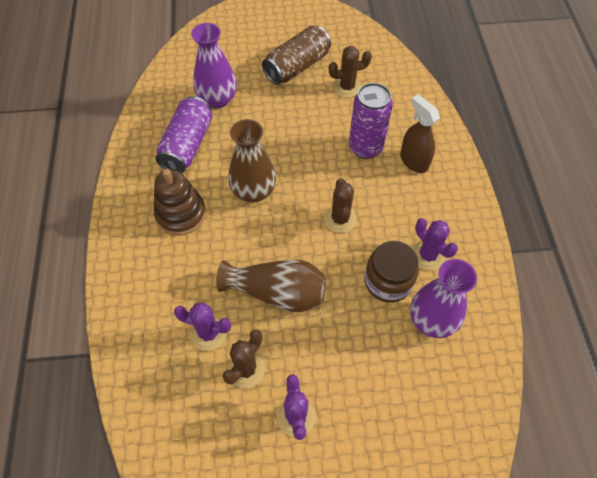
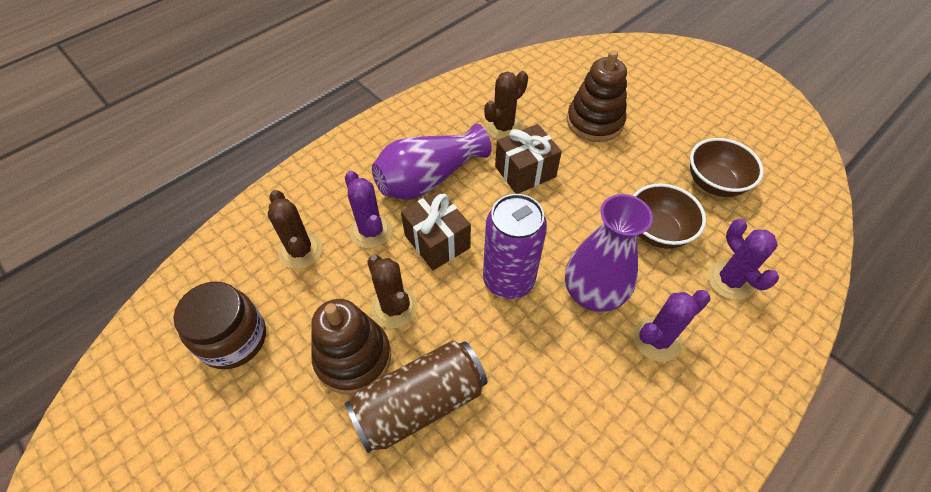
brown bowl: 0 -> 2
brown gift: 0 -> 2
brown spray bottle: 1 -> 0
brown stacking toy: 1 -> 2
brown vase: 2 -> 0
purple can: 2 -> 1

